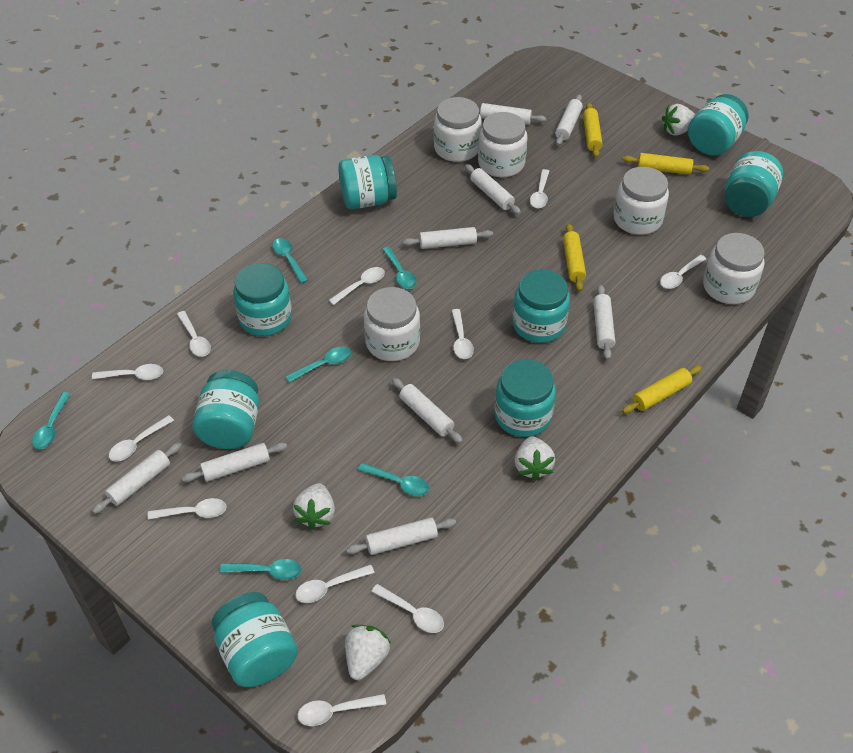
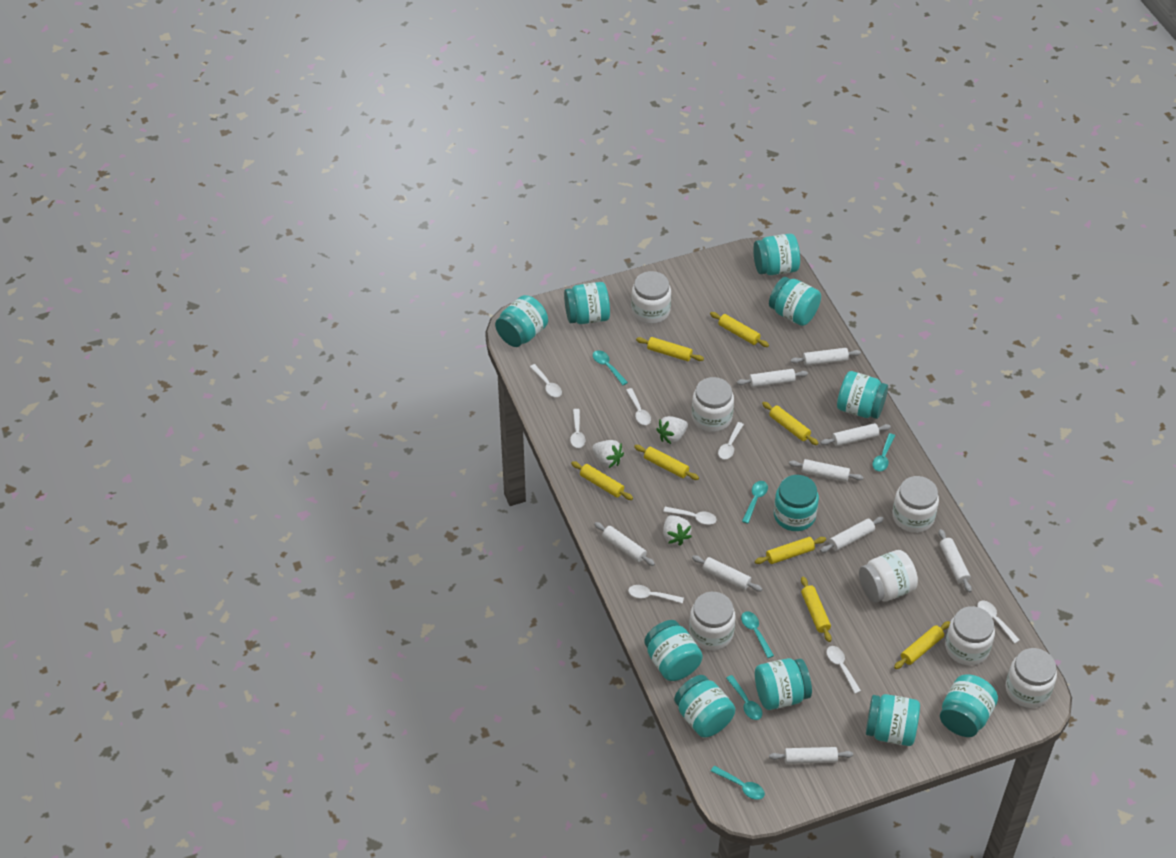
turquoise jar: 8 -> 11
white jar: 5 -> 7
white spoon: 11 -> 8
white strawberry: 4 -> 3
yellow rolling pin: 4 -> 8

